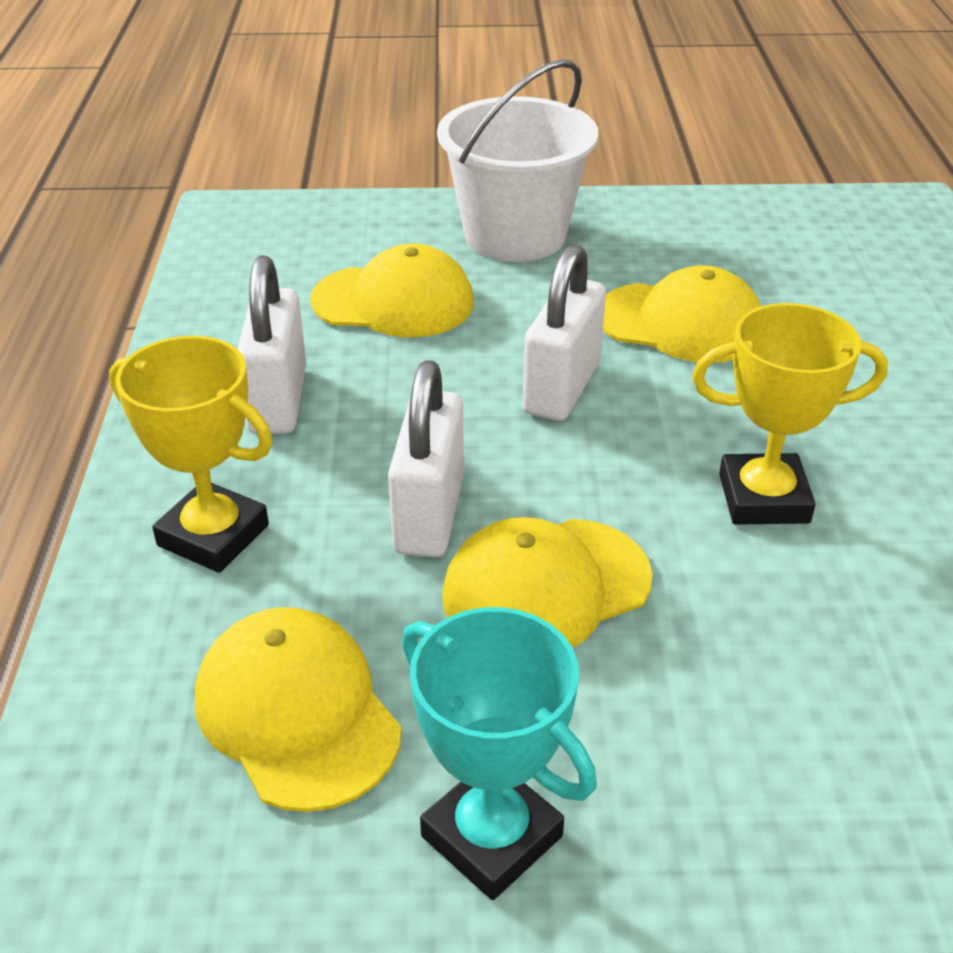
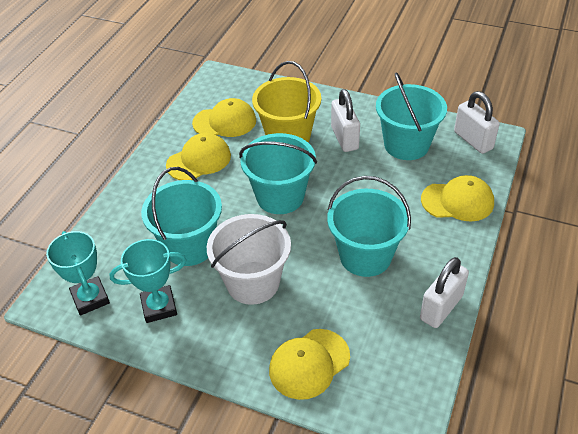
turquoise bucket: 0 -> 4
turquoise trophy: 1 -> 2
yellow bucket: 0 -> 1
yellow trophy: 2 -> 0

